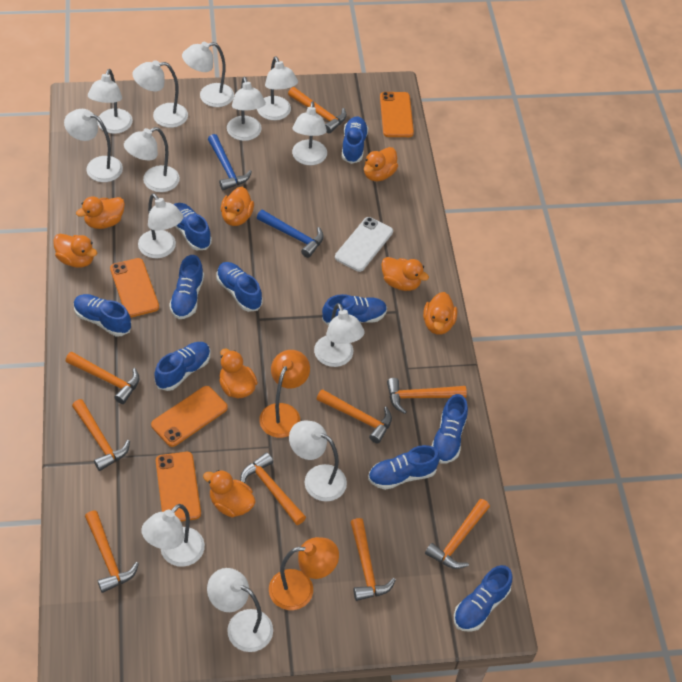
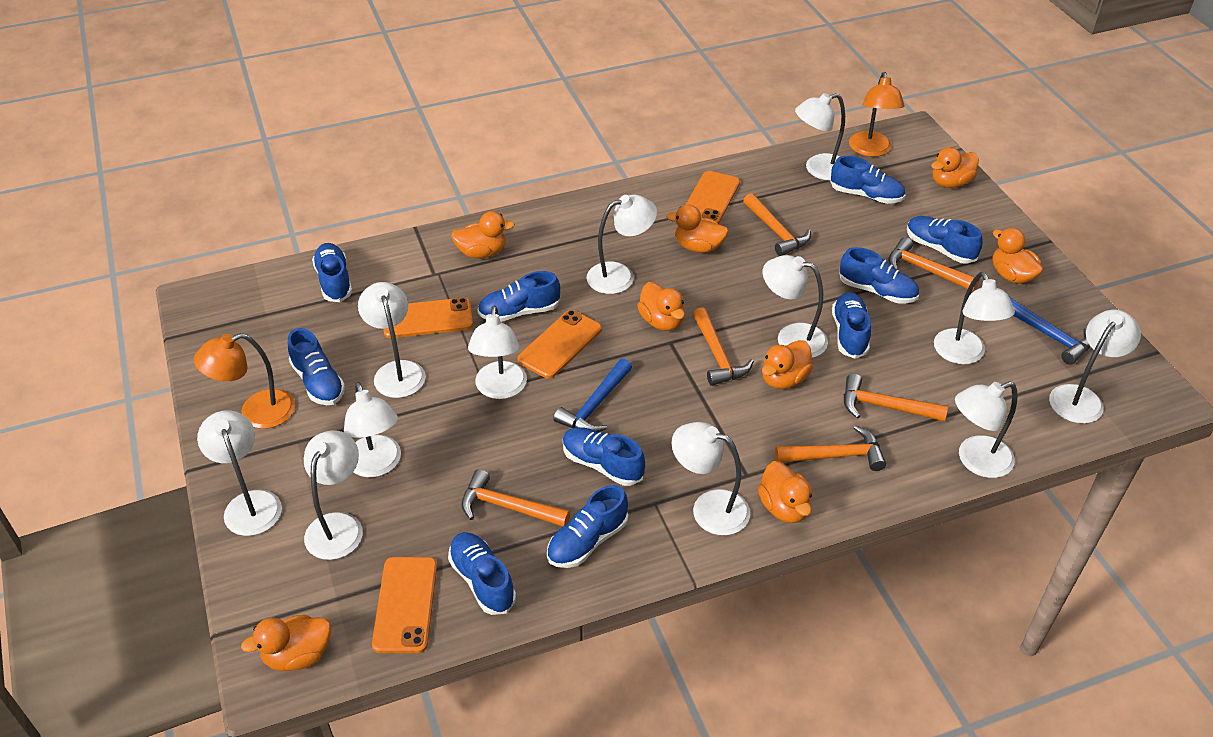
orange hammer: 9 -> 6
white lamp: 13 -> 12
white phone: 1 -> 0

